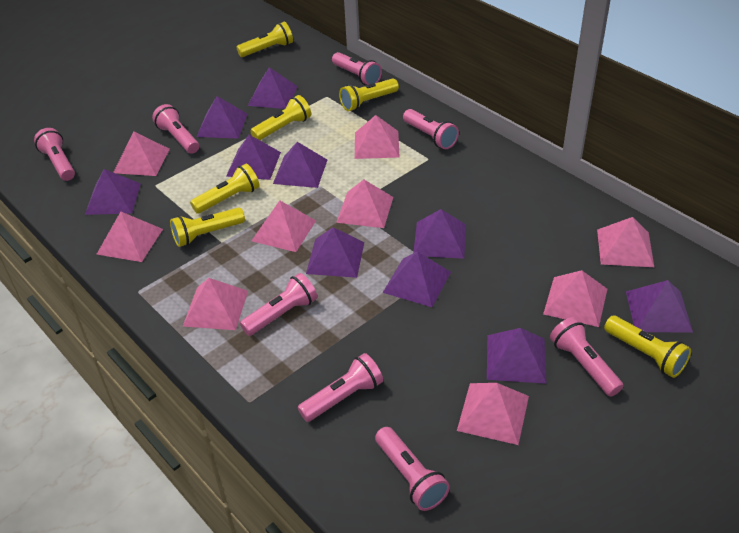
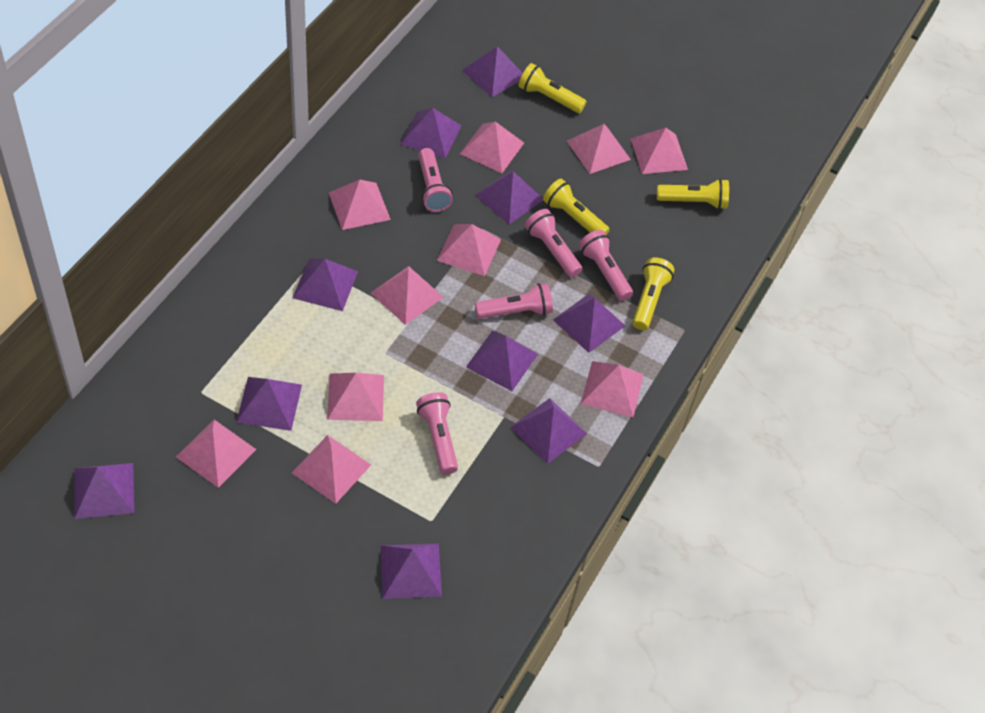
pink flashlight: 8 -> 5
pink pyramid: 9 -> 10
yellow flashlight: 6 -> 4

